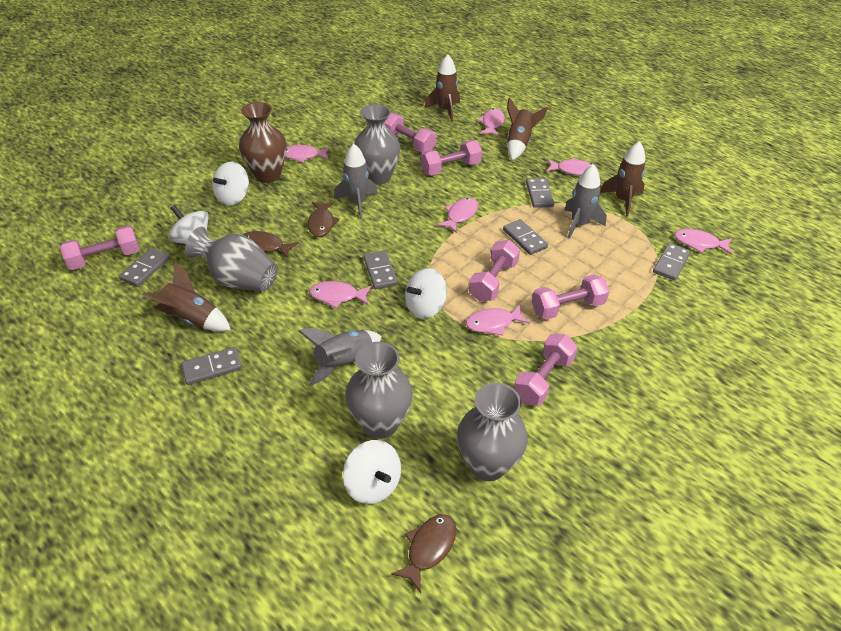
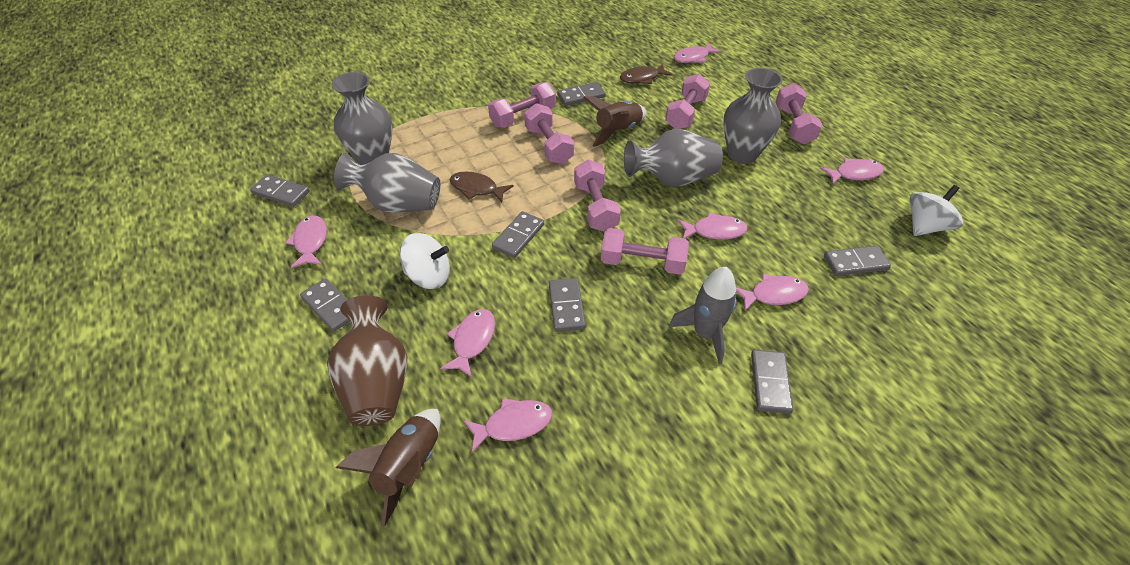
brown fish: 3 -> 2
brown rocket: 4 -> 2
grey domino: 6 -> 7
grey rocket: 3 -> 1
white spinning top: 4 -> 2

